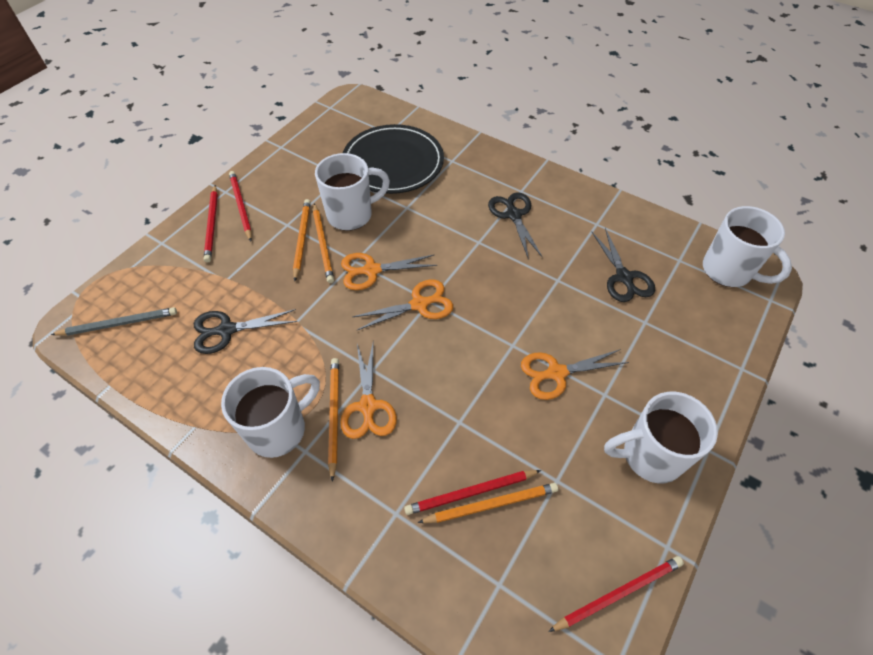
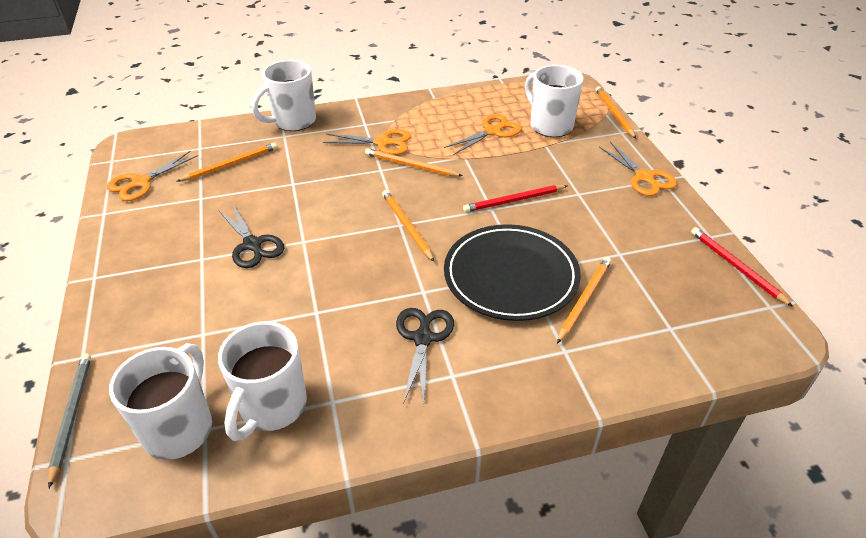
black scissors: 3 -> 2
orange pencil: 4 -> 5
red pencil: 4 -> 2

